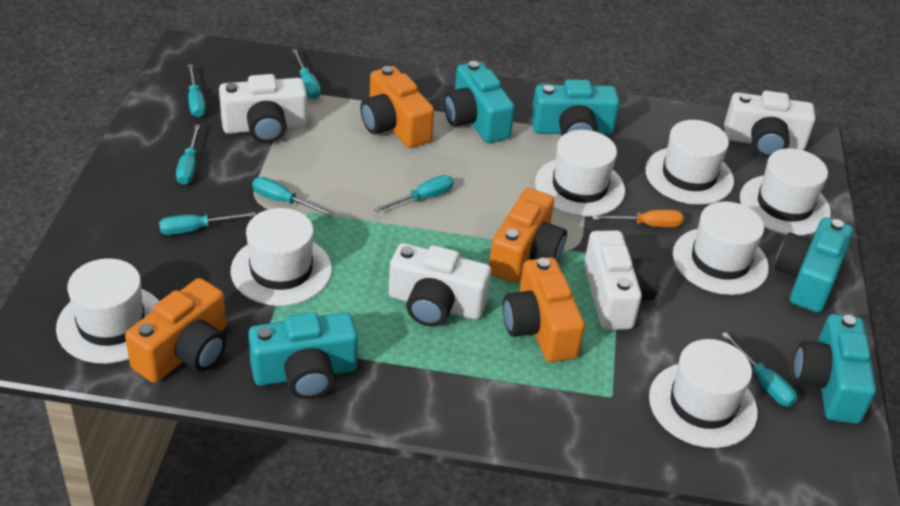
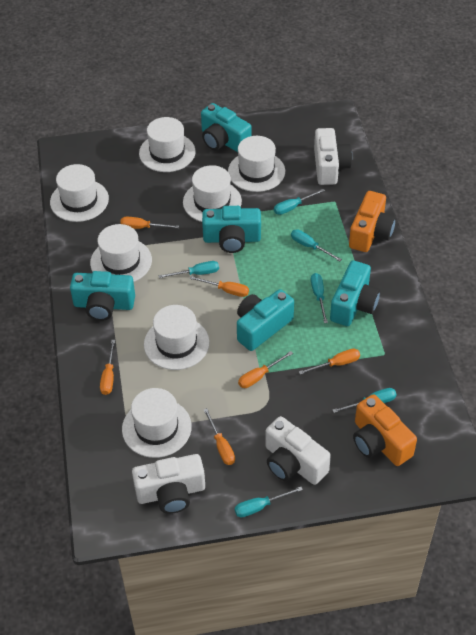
orange camera: 4 -> 2
orange screwdriver: 1 -> 6
turquoise screwdriver: 7 -> 6
white camera: 4 -> 3

